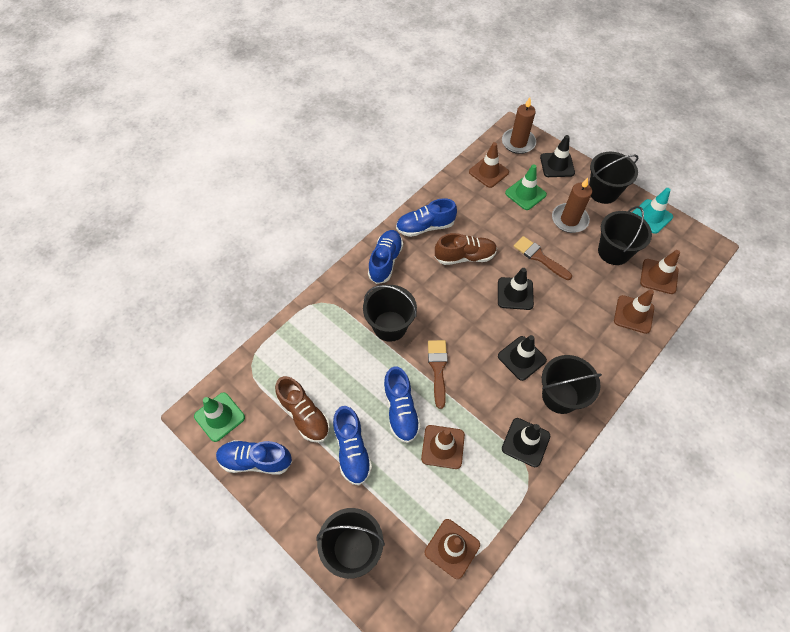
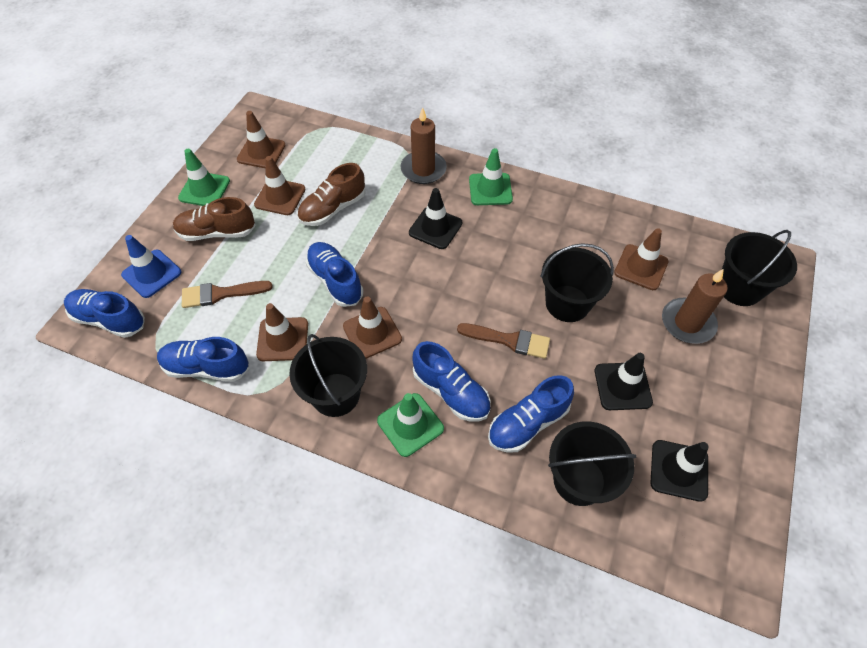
black bucket: 5 -> 4
black traffic cone: 4 -> 3
blue traffic cone: 0 -> 1
green traffic cone: 2 -> 3
turquoise traffic cone: 1 -> 0

